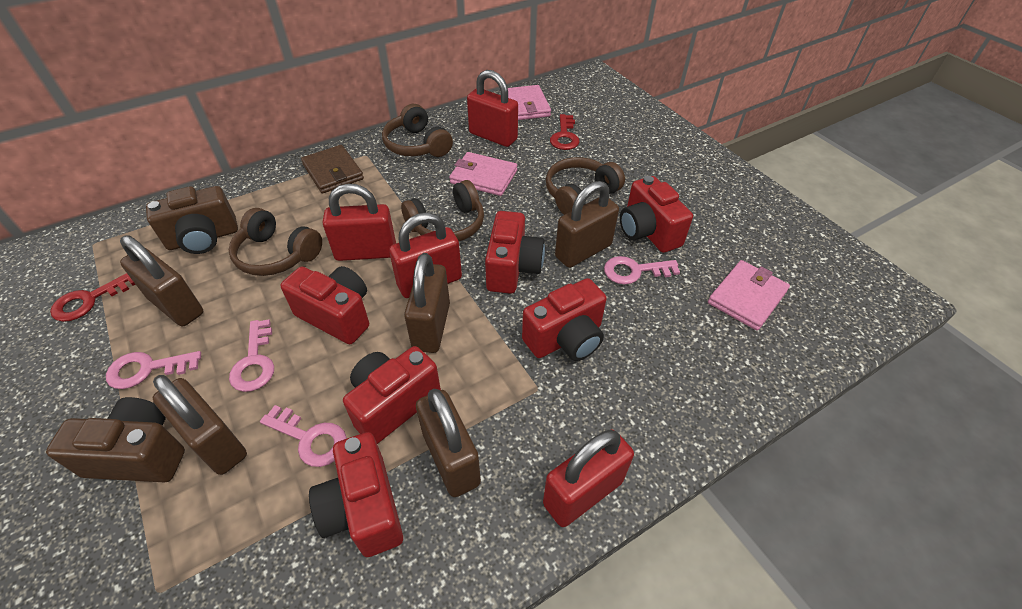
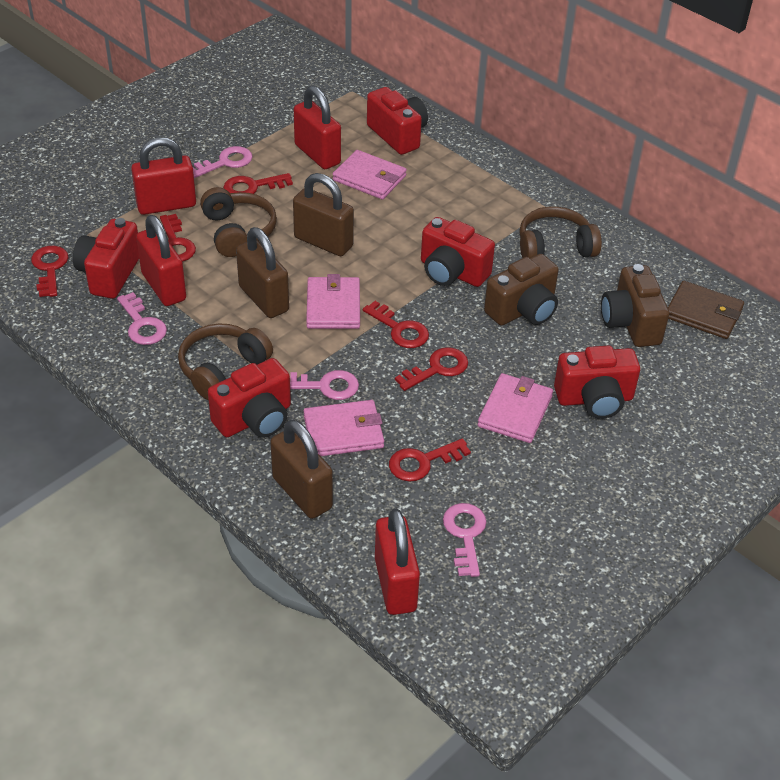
brown headphones: 4 -> 3
brown padlock: 5 -> 3
pink wallet: 3 -> 4
red camera: 6 -> 5
red key: 2 -> 6

